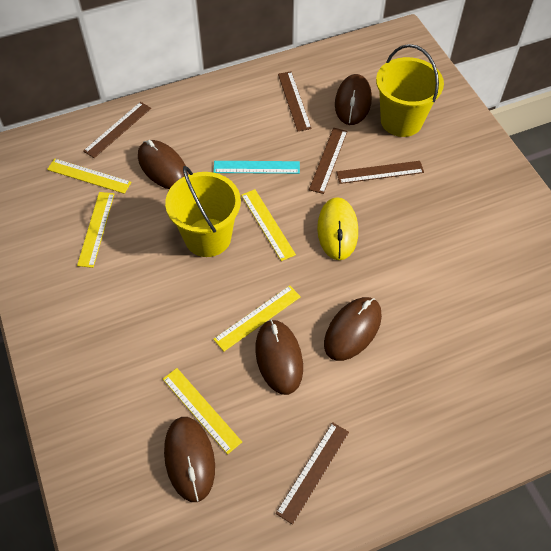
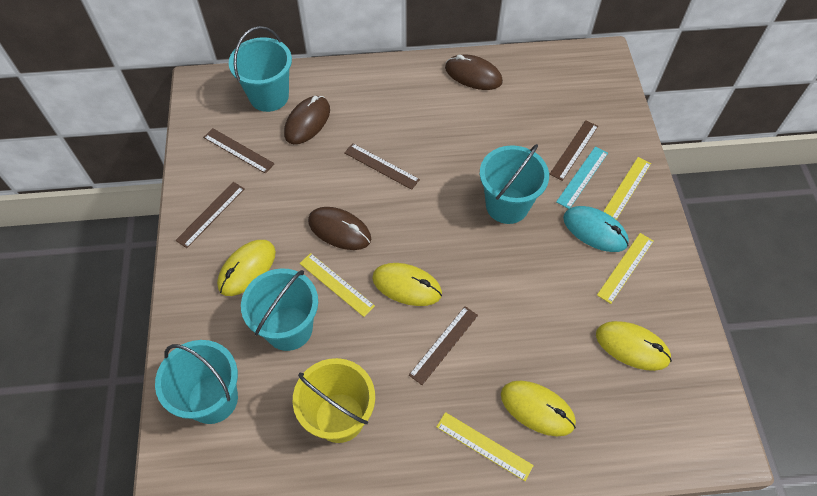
brown mouse: 5 -> 3
turquoise bucket: 0 -> 4
turquoise mouse: 0 -> 1
yellow bucket: 2 -> 1
yellow mouse: 1 -> 4
yellow ruler: 5 -> 4

